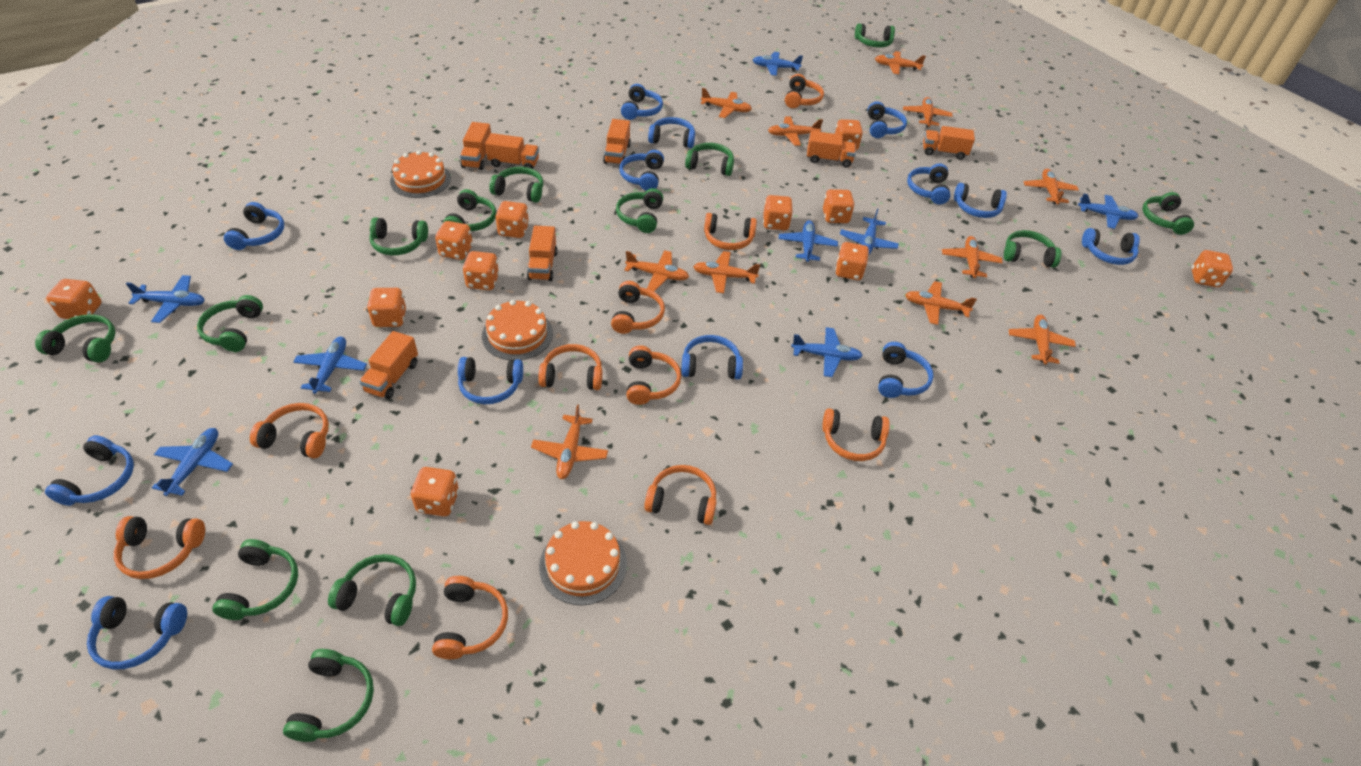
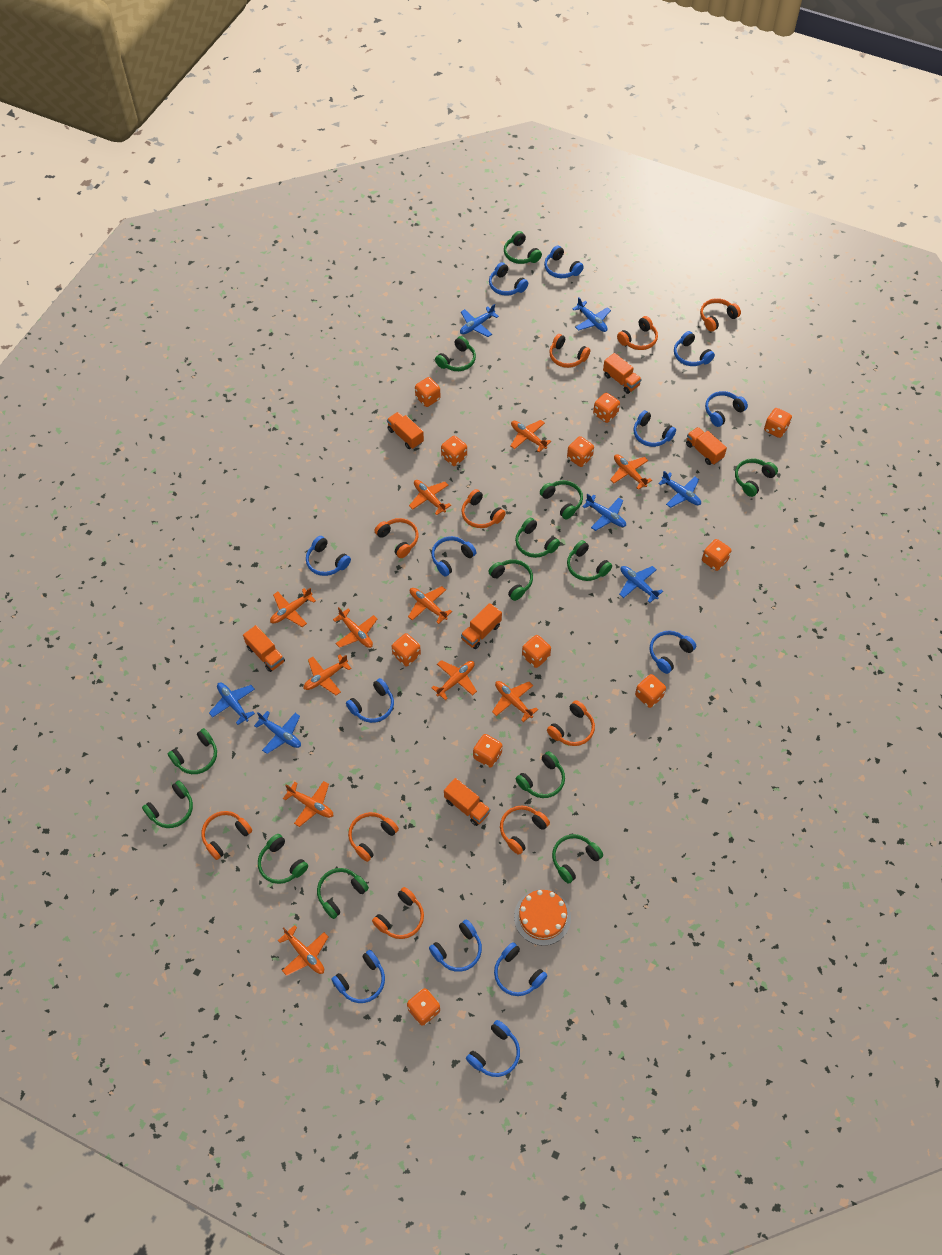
blue plane: 8 -> 7
orange cake: 3 -> 1
orange truck: 7 -> 6

